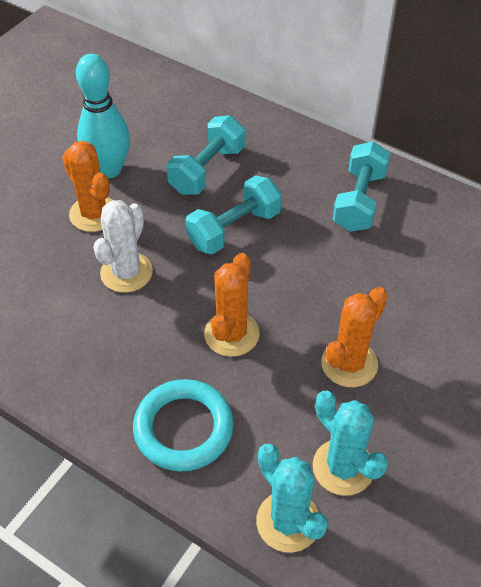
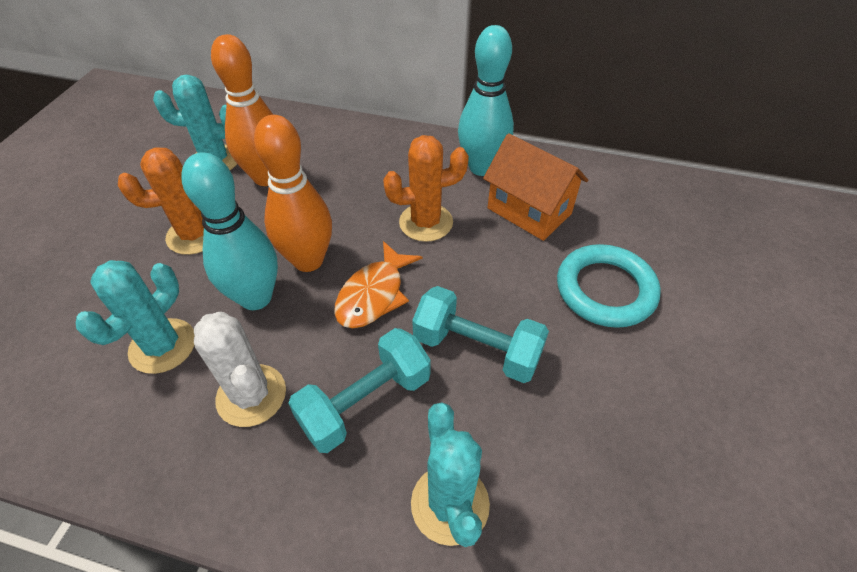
orange bowling pin: 0 -> 2
orange cactus: 3 -> 2
orange fish: 0 -> 1
orange house: 0 -> 1
turquoise bowling pin: 1 -> 2
turquoise cactus: 2 -> 3
turquoise dumbbell: 3 -> 2

